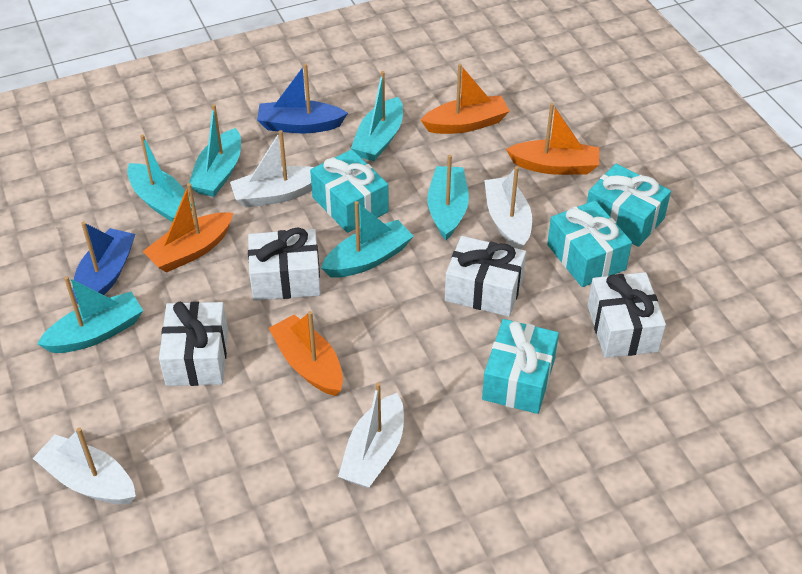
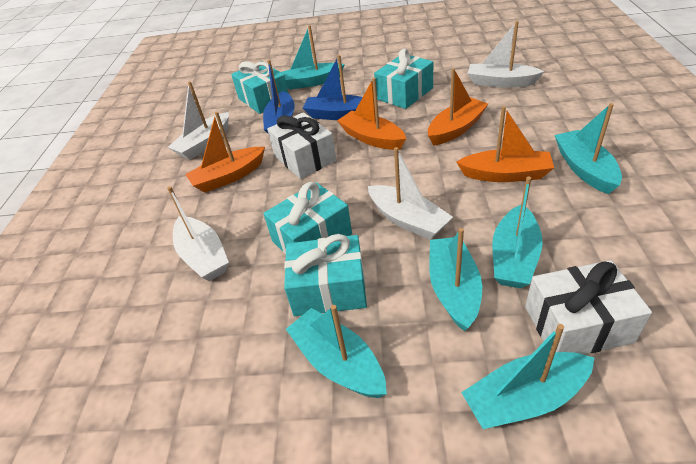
white gift: 4 -> 2

